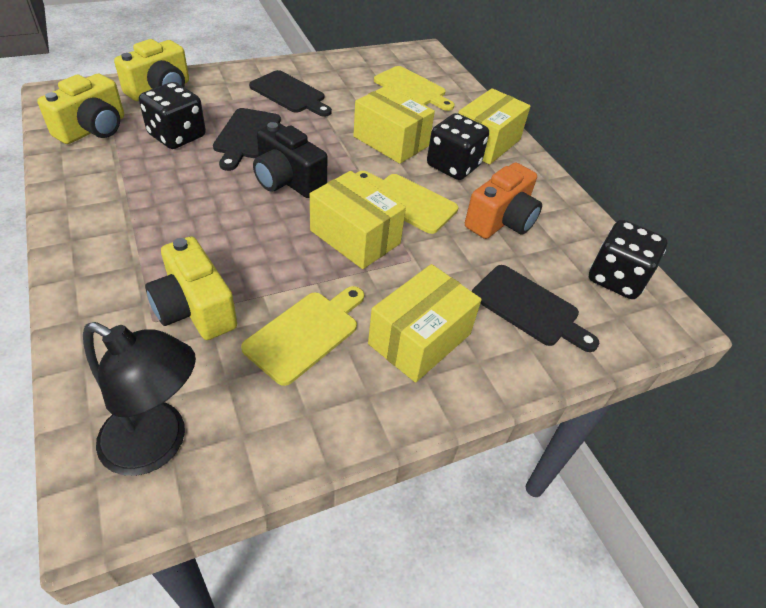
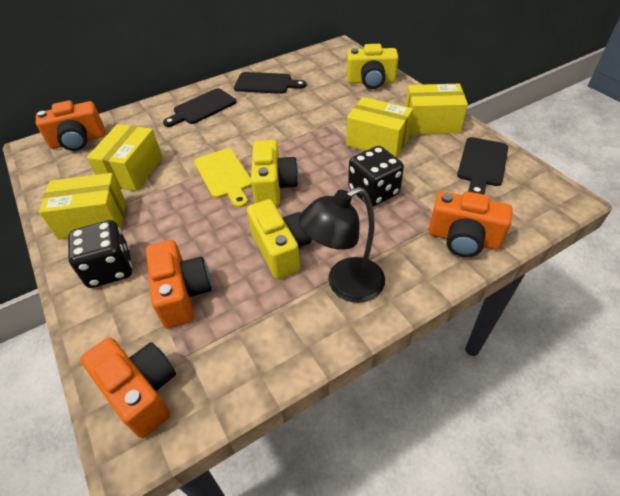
black camera: 1 -> 0
black dice: 3 -> 2
orange camera: 1 -> 4
yellow cutting board: 3 -> 1

